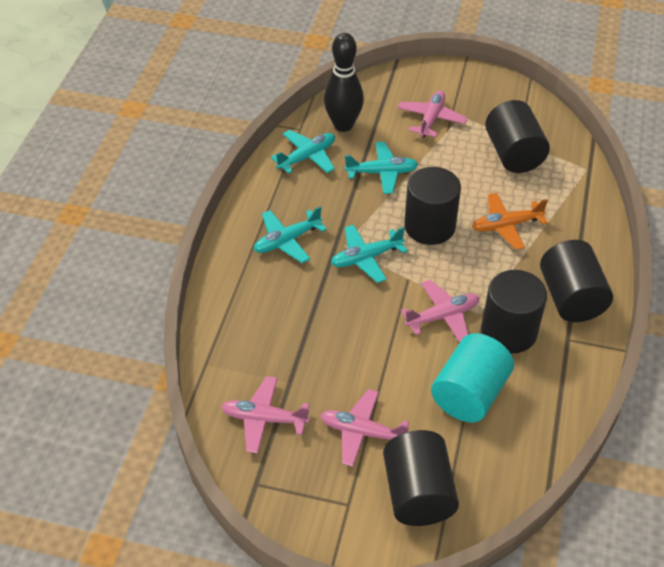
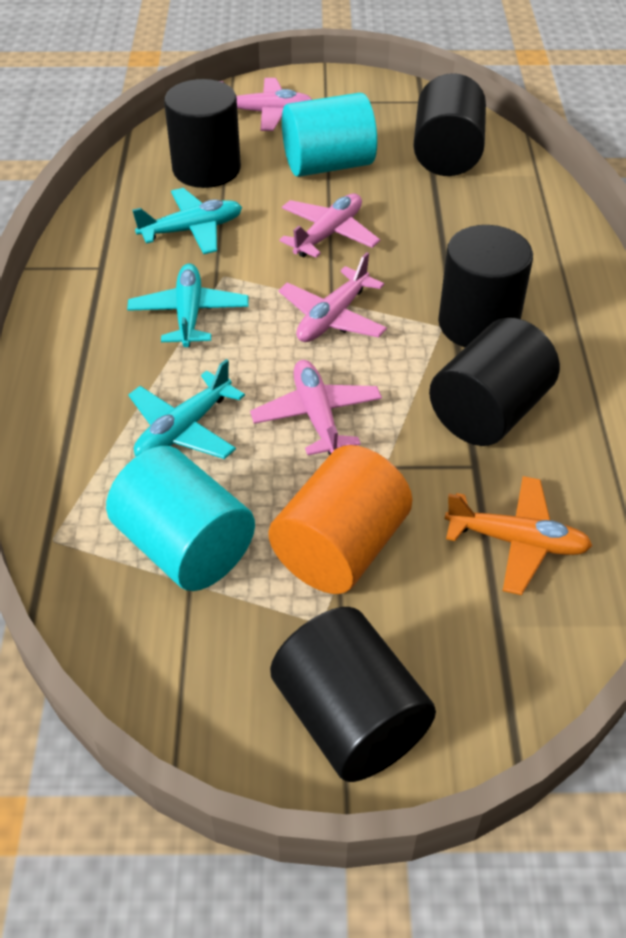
black bowling pin: 1 -> 0
orange cylinder: 0 -> 1
turquoise cylinder: 1 -> 2
turquoise plane: 4 -> 3

